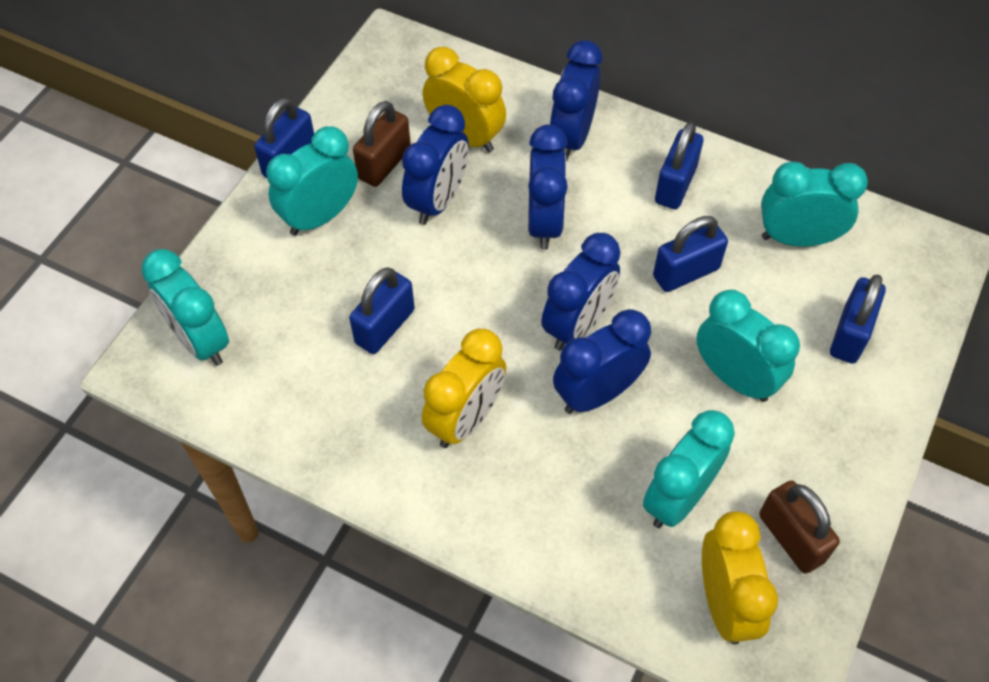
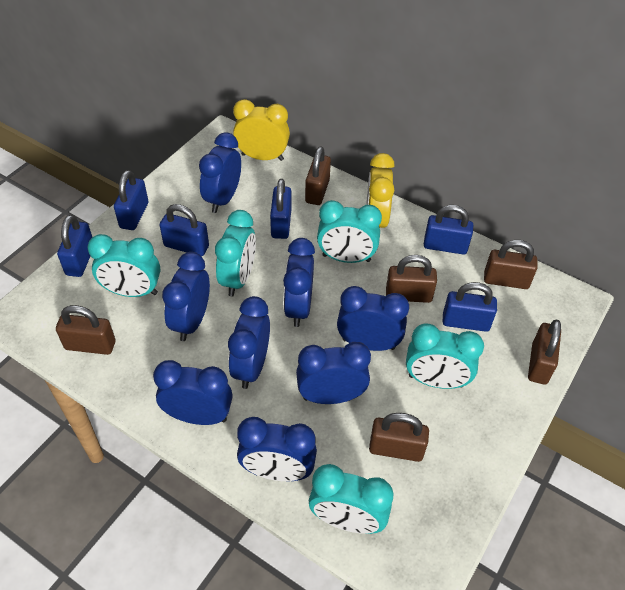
blue clock: 5 -> 8
blue padlock: 5 -> 6
brown padlock: 2 -> 6
yellow clock: 3 -> 2

